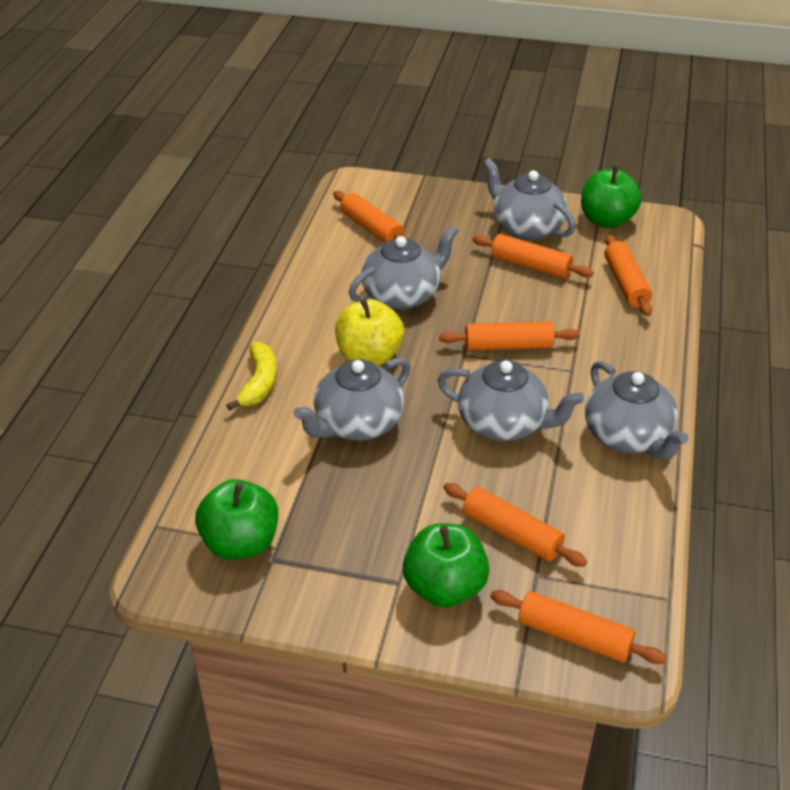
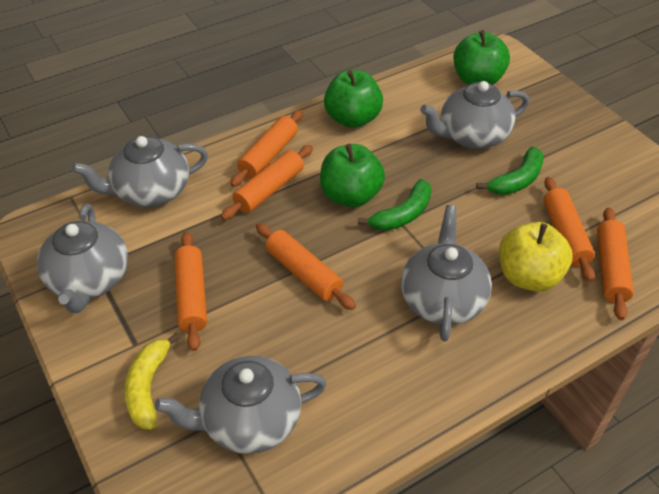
green banana: 0 -> 2

